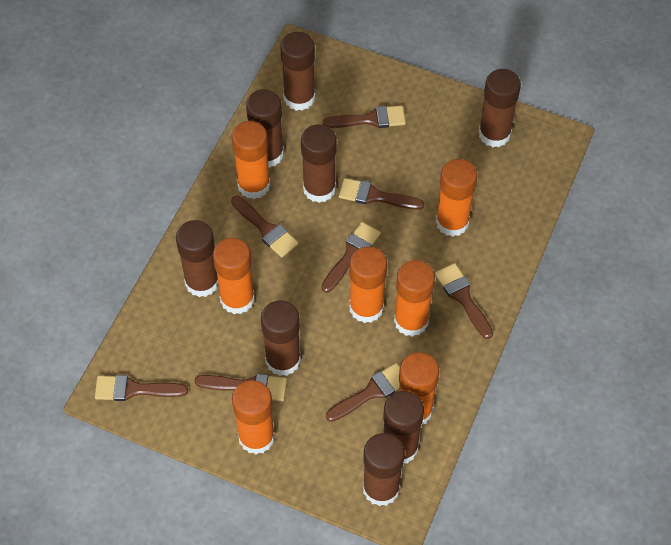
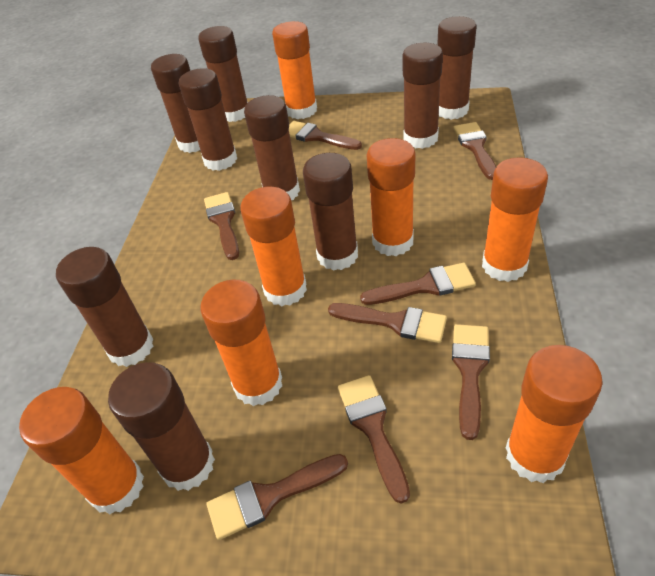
brown glue stick: 8 -> 9

